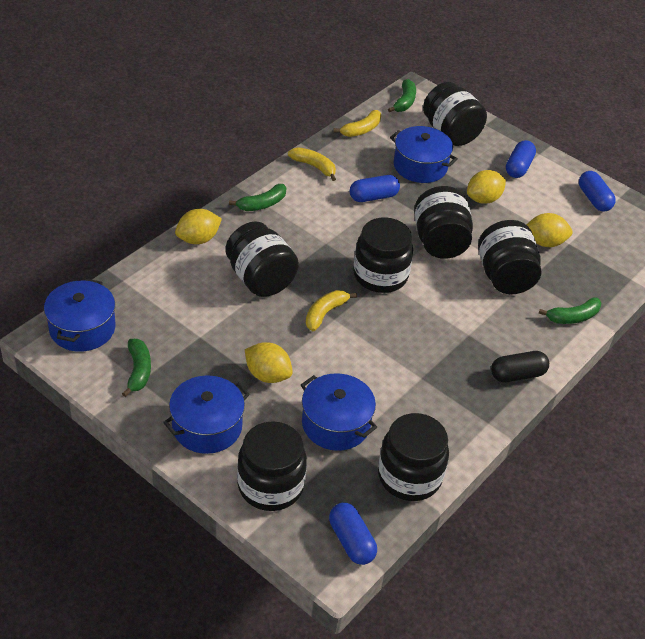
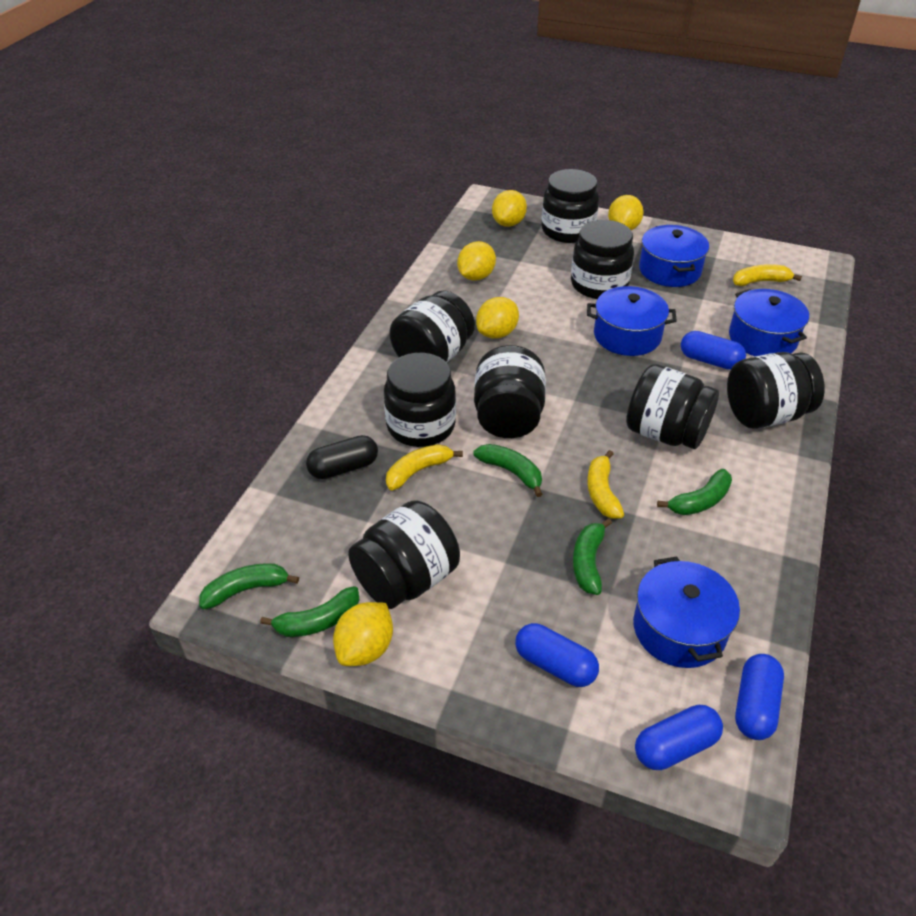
black jar: 7 -> 8
green banana: 4 -> 5
yellow lemon: 4 -> 5

